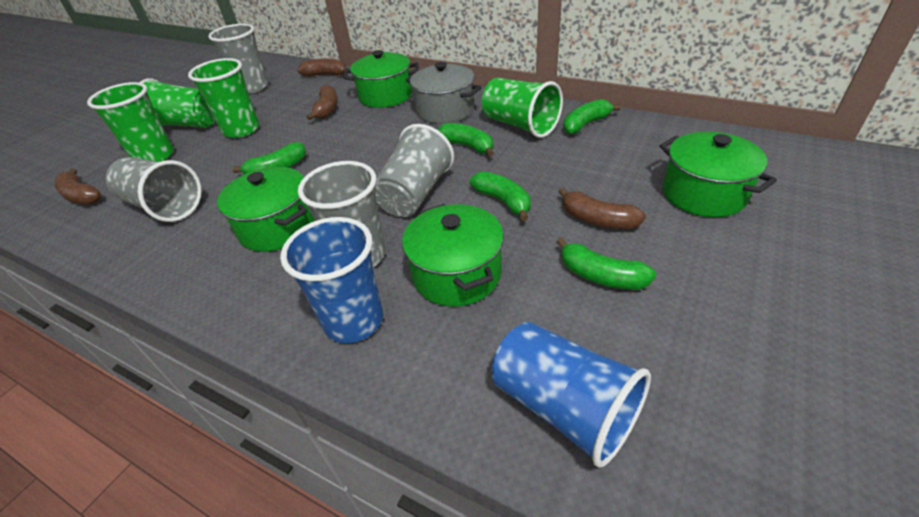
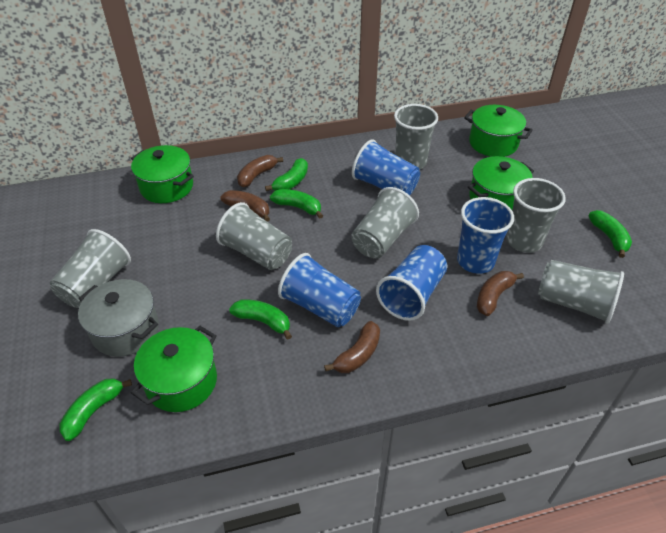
blue cup: 2 -> 4
green cup: 4 -> 0
grey cup: 4 -> 6

